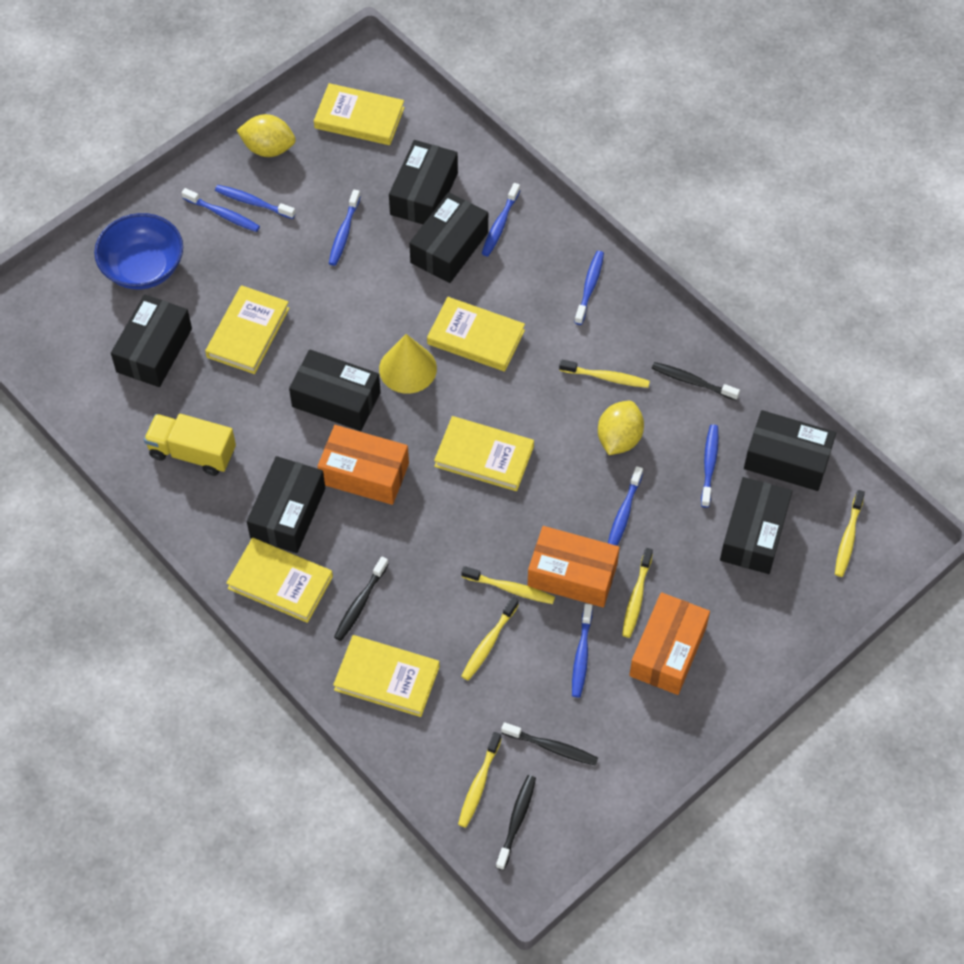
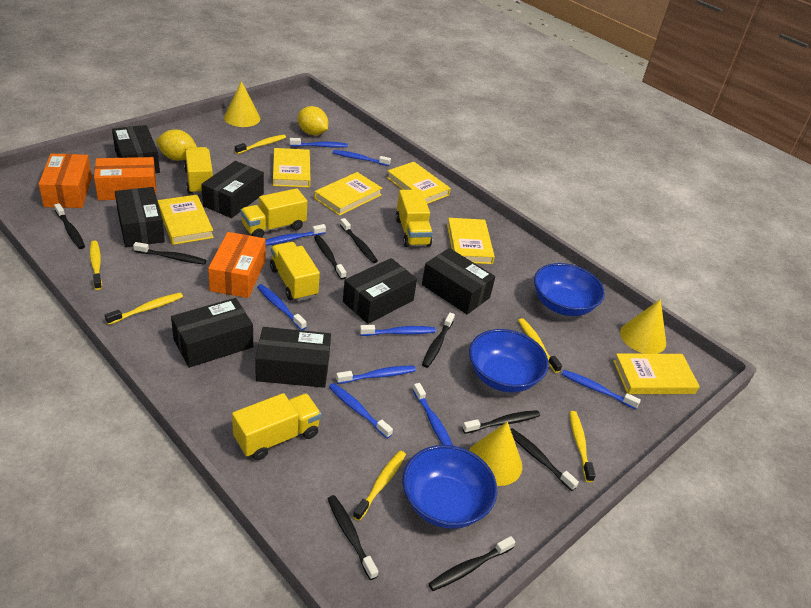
black toothbrush: 4 -> 9
blue bowl: 1 -> 3
blue toothbrush: 8 -> 9
yellow cone: 1 -> 3
yellow truck: 1 -> 5

